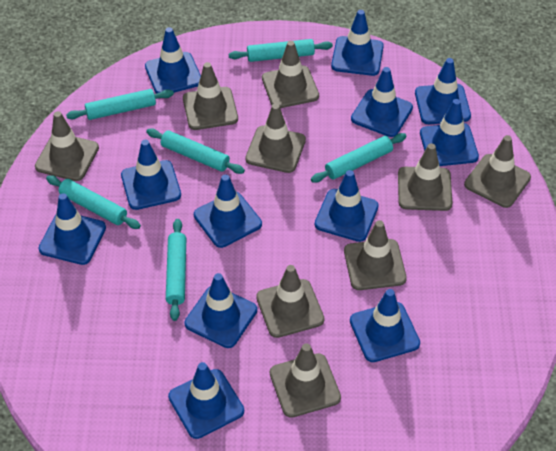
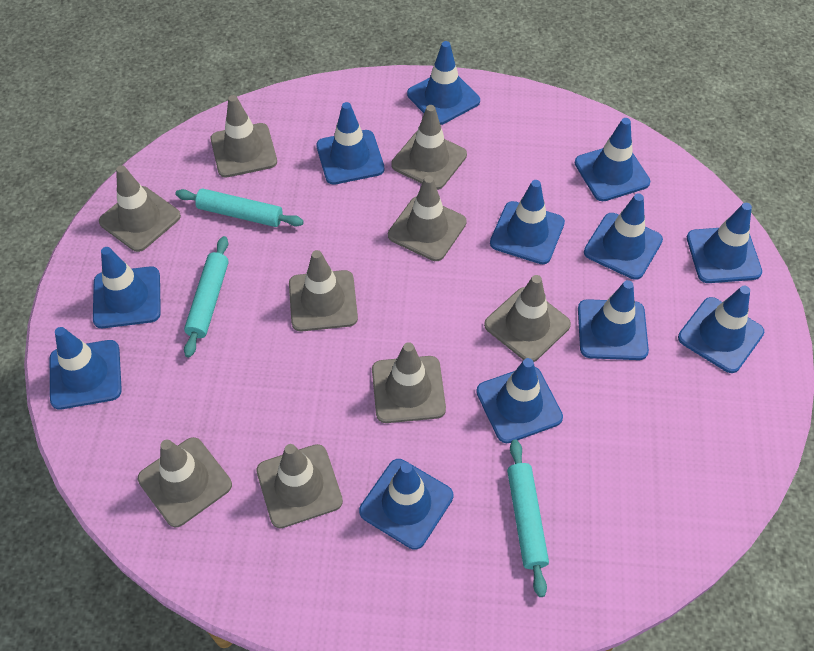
turquoise rolling pin: 6 -> 3

